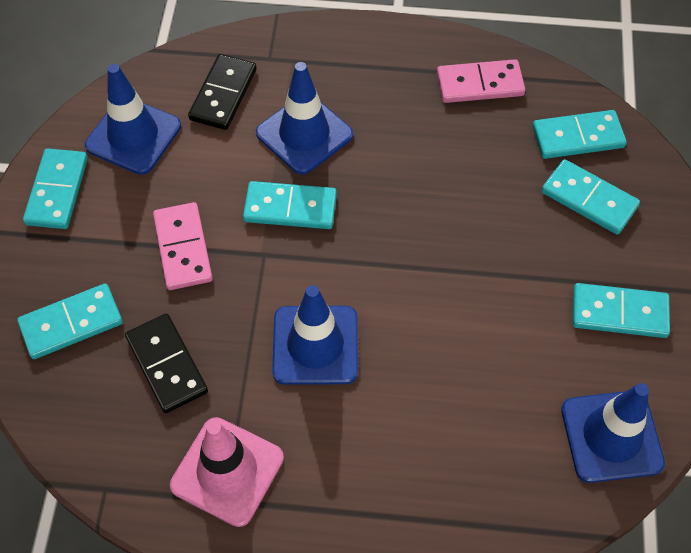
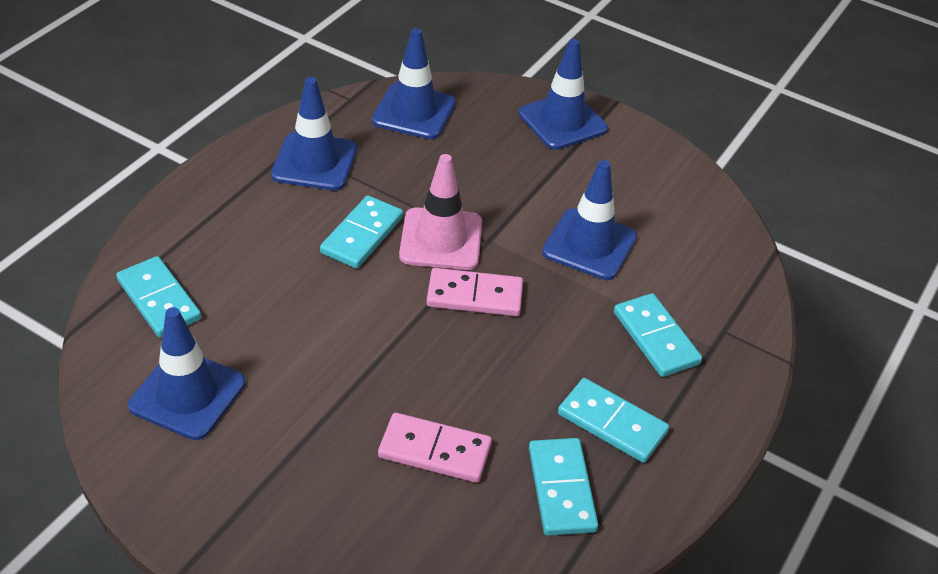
black domino: 2 -> 0
blue traffic cone: 4 -> 5
turquoise domino: 6 -> 5

